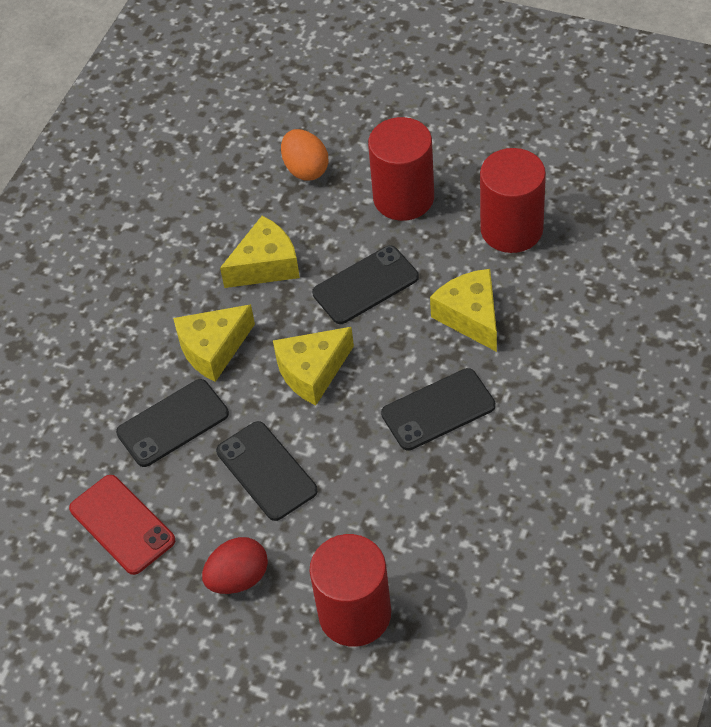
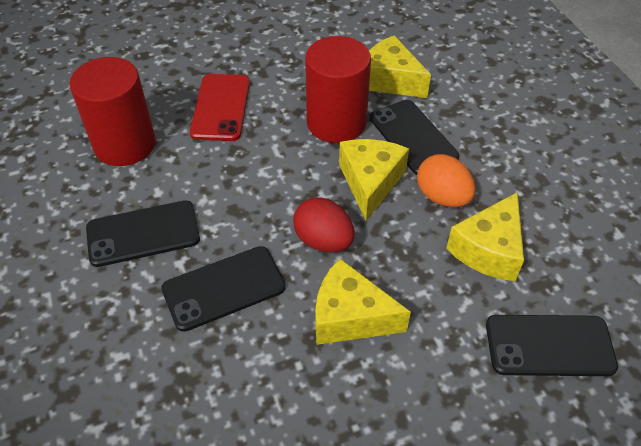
red cylinder: 3 -> 2

